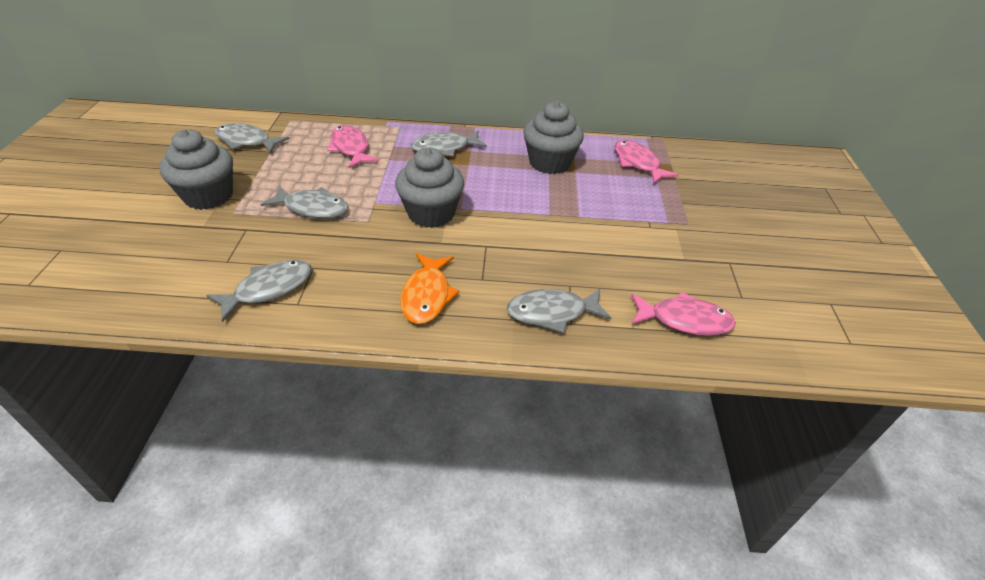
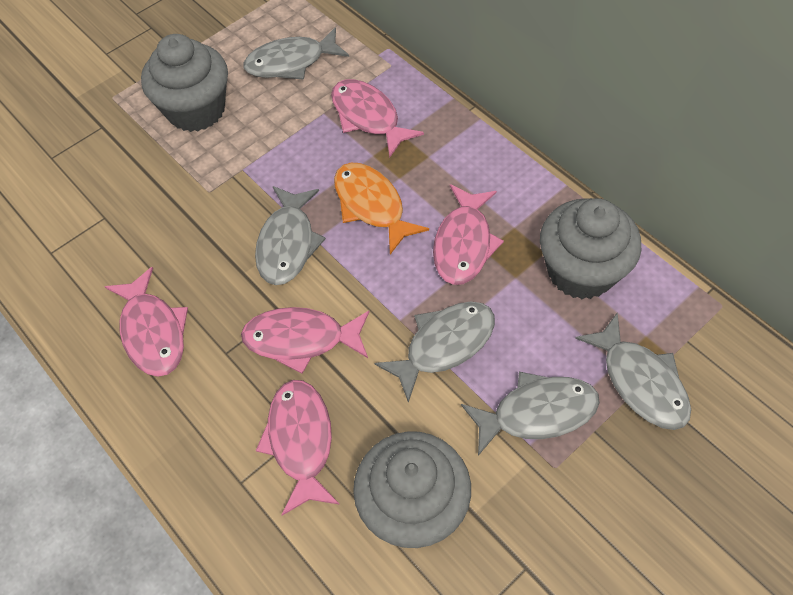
pink fish: 3 -> 5

